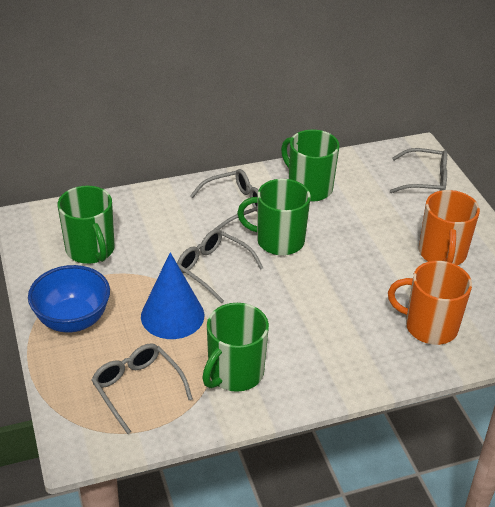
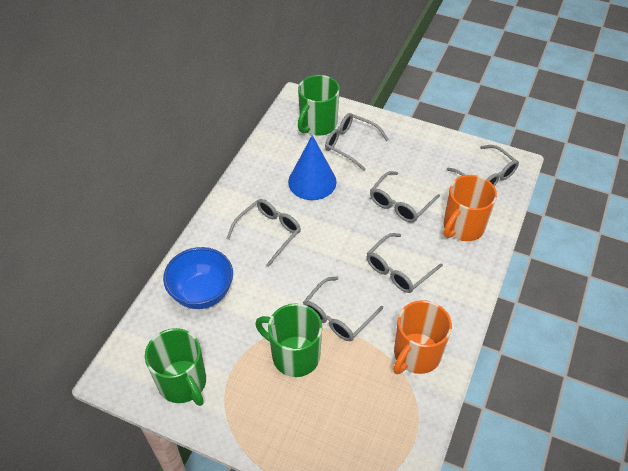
green mug: 4 -> 3
grey glasses: 4 -> 6

